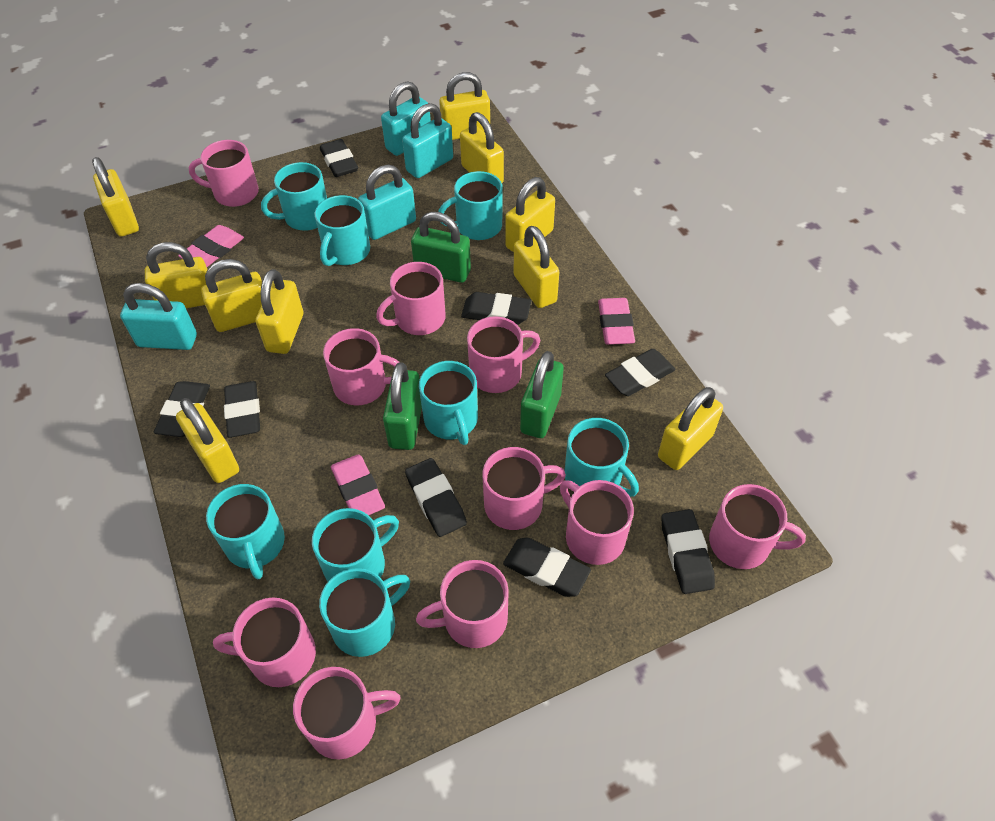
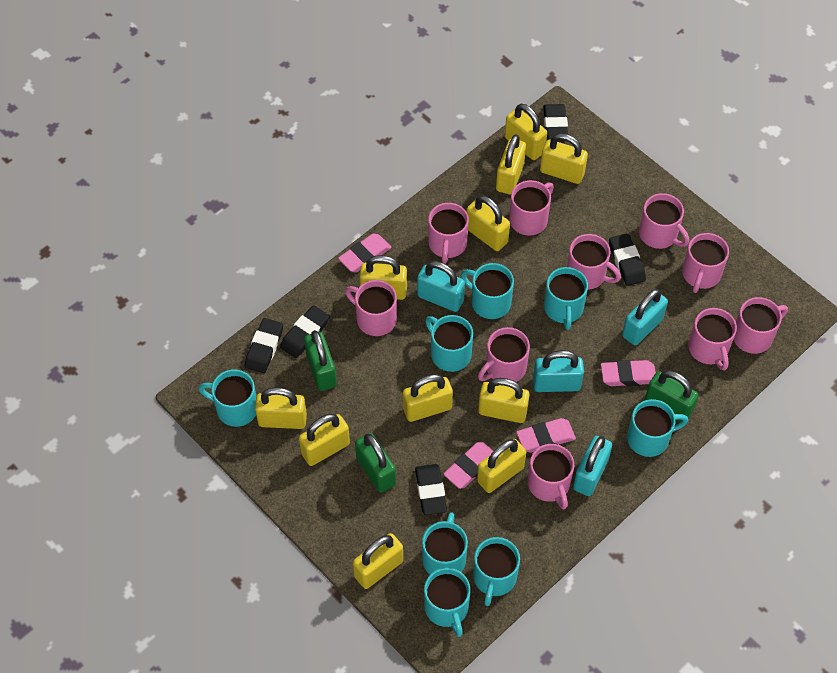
black eraser: 8 -> 5
pink eraser: 3 -> 4
yellow padlock: 10 -> 11

